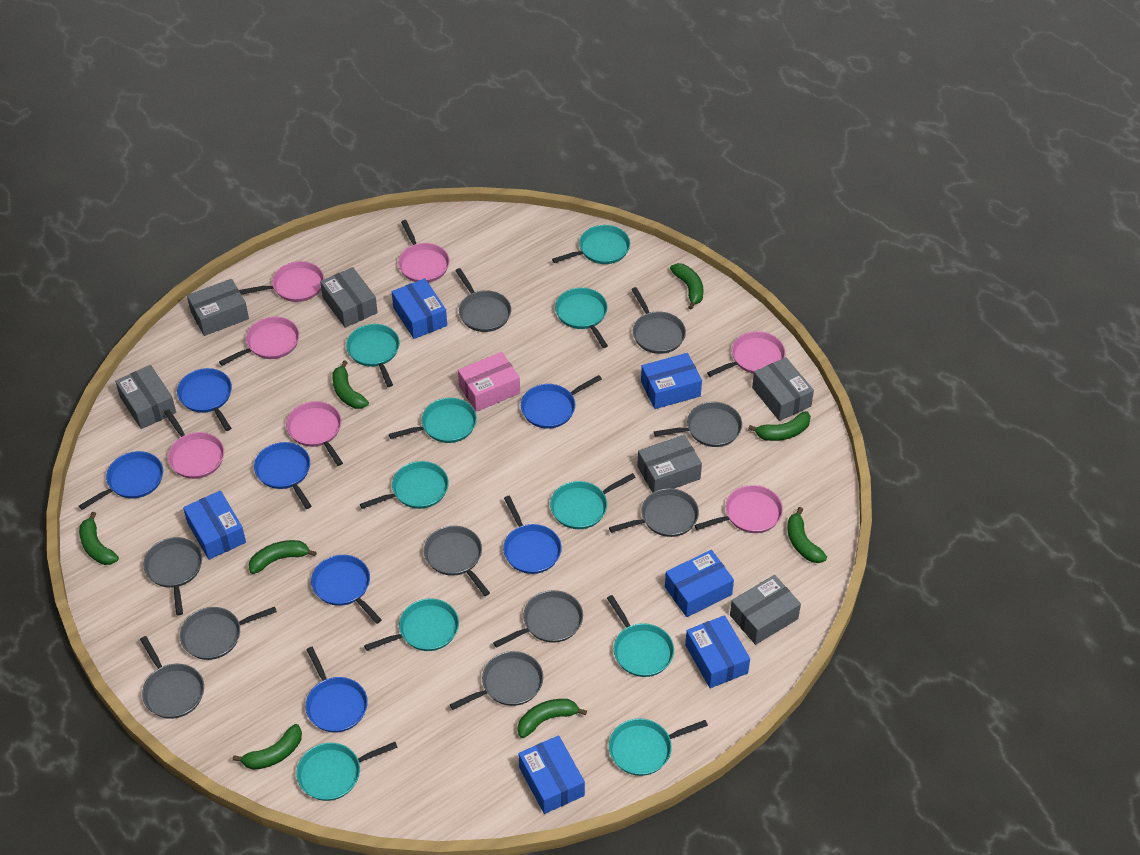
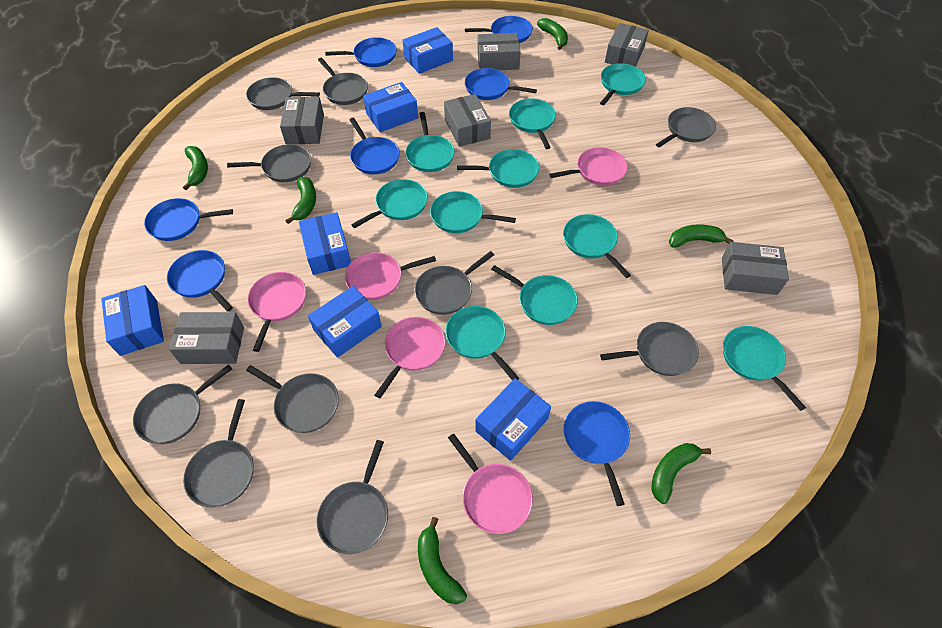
green banana: 8 -> 6
pink box: 1 -> 0
pink pan: 7 -> 5

